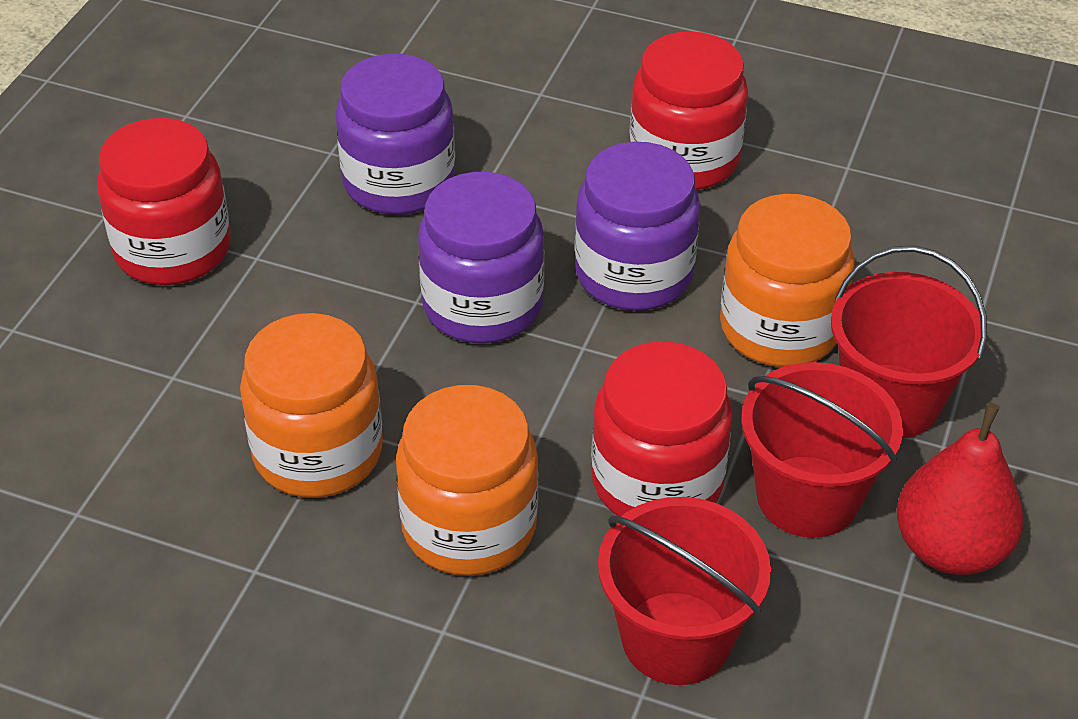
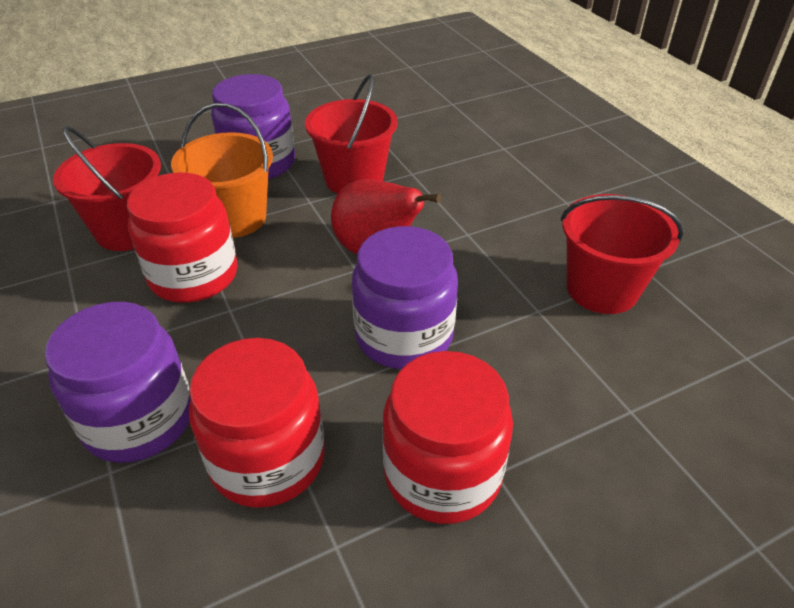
orange bucket: 0 -> 1
orange jar: 3 -> 0

